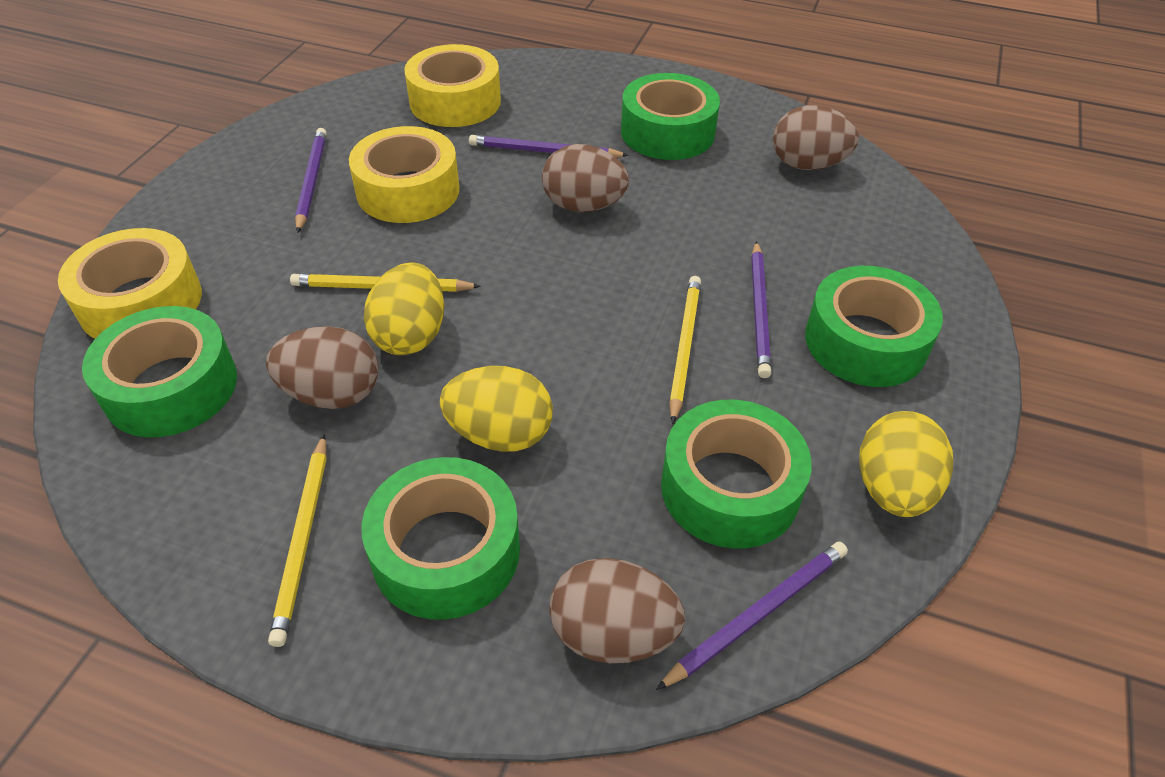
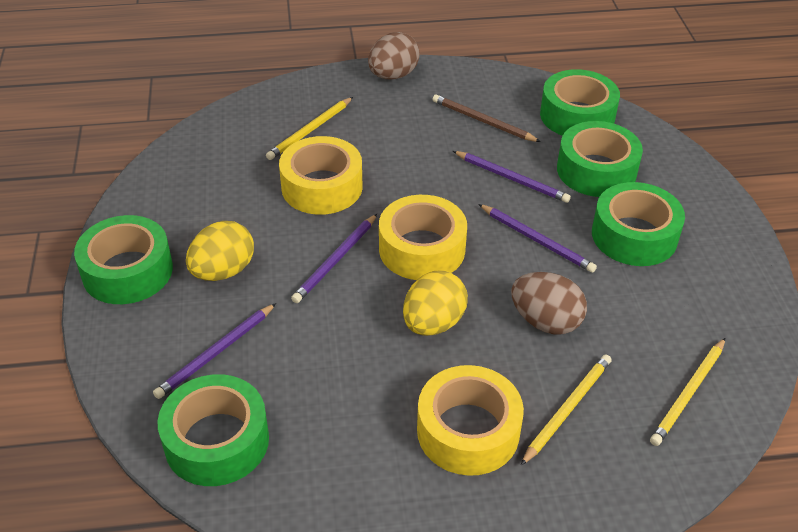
brown egg: 4 -> 2
brown pencil: 0 -> 1
yellow egg: 3 -> 2

